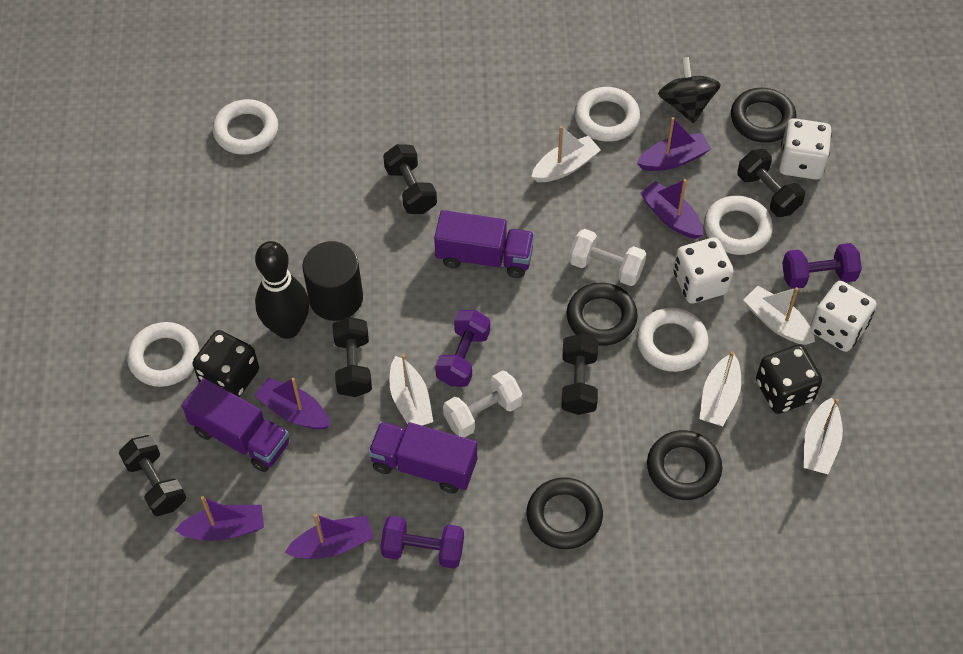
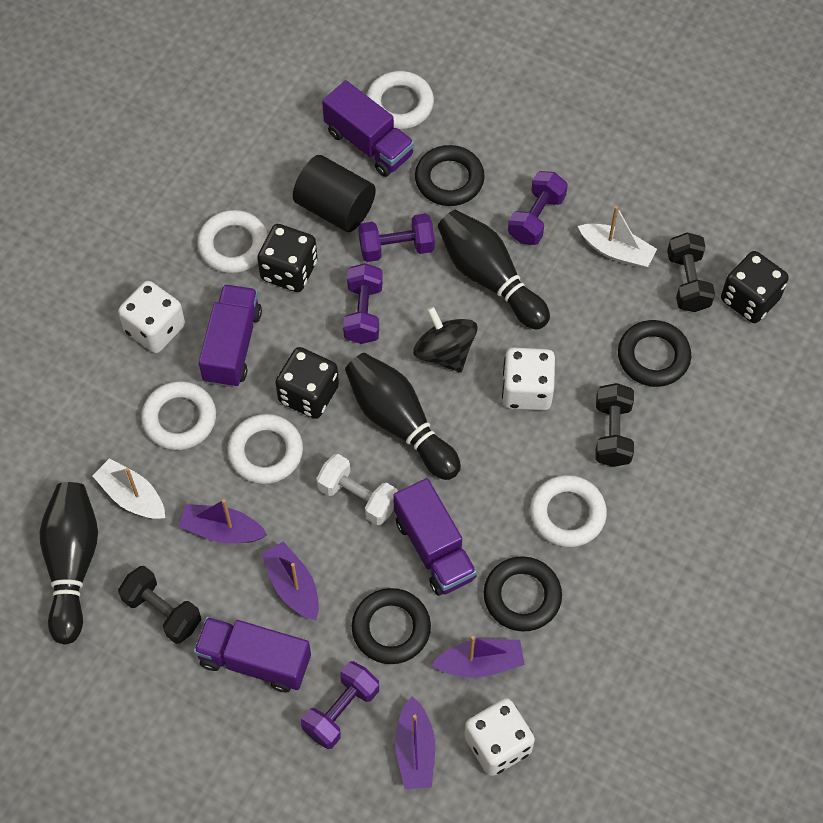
black bowling pin: 1 -> 3
black dice: 2 -> 3
black dumbbell: 5 -> 3
purple boat: 5 -> 4
purple dumbbell: 3 -> 4
purple truck: 3 -> 4
white boat: 5 -> 2
white dumbbell: 2 -> 1

